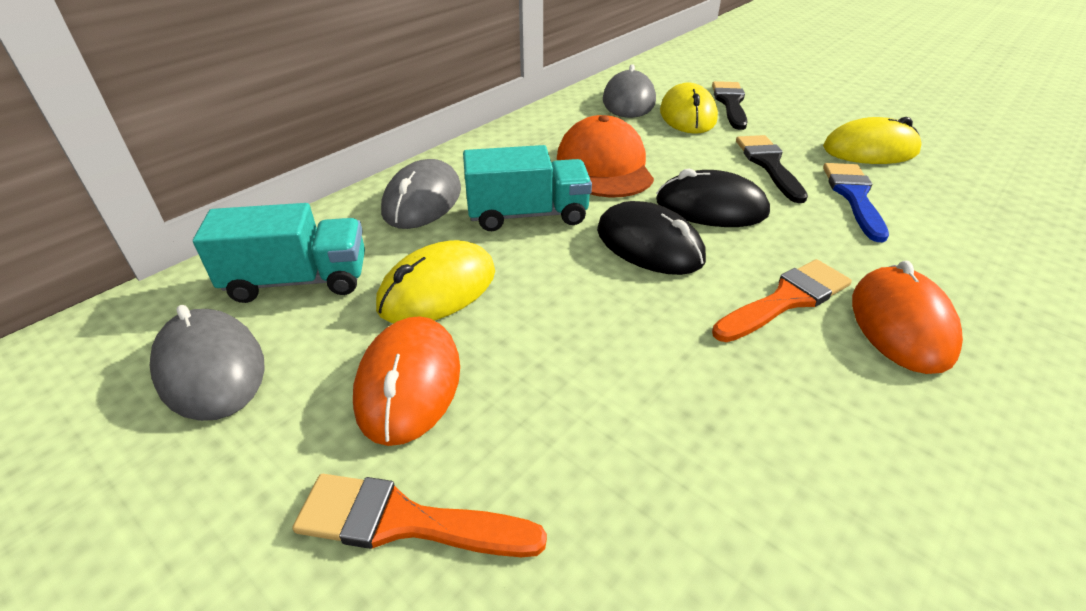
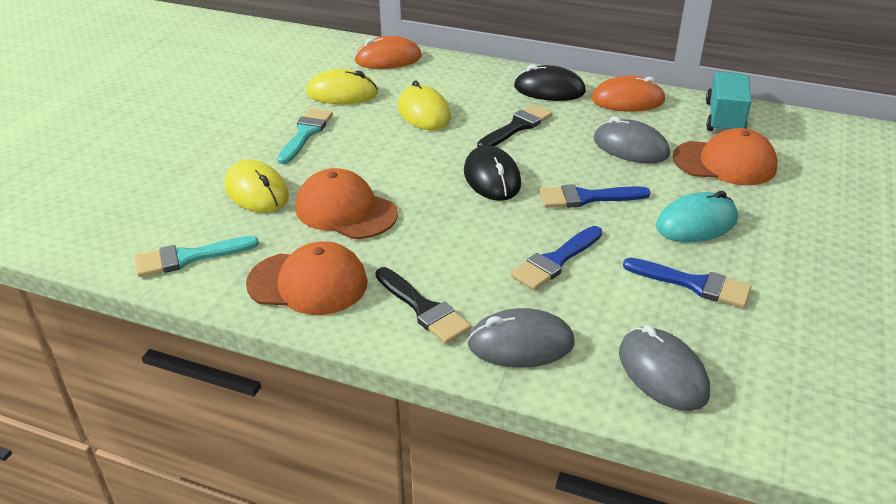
blue brush: 1 -> 3
orange brush: 2 -> 0
orange cap: 1 -> 3
turquoise brush: 0 -> 2
turquoise mouse: 0 -> 1
turquoise truck: 2 -> 1

